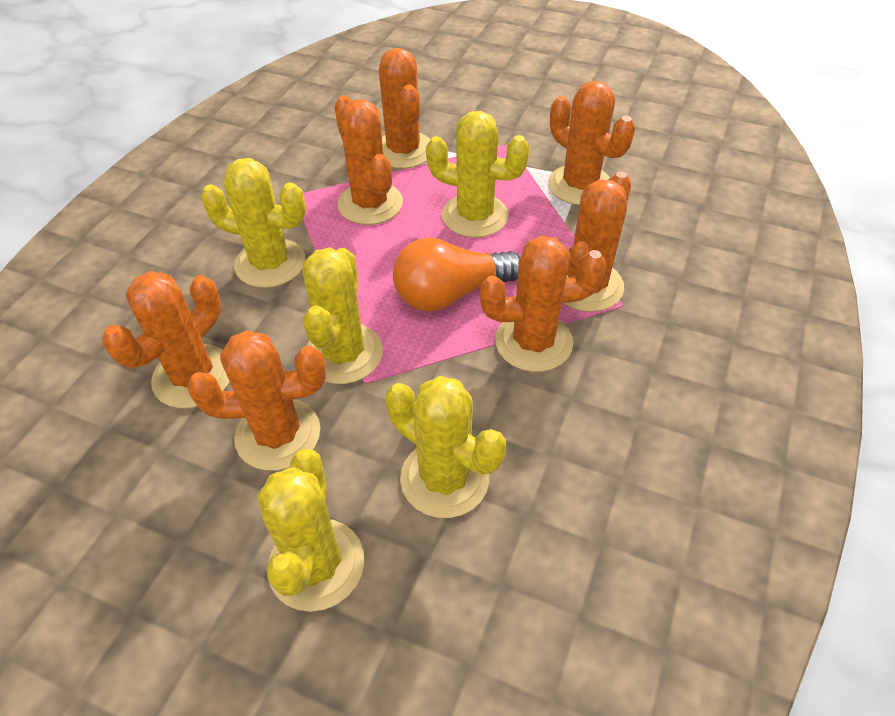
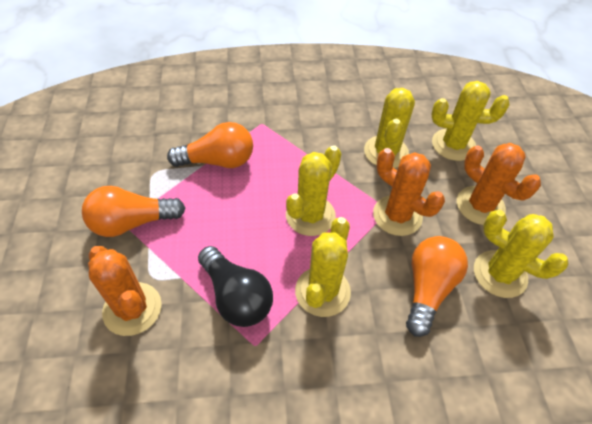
black light bulb: 0 -> 1
orange cactus: 7 -> 3
orange light bulb: 1 -> 3

